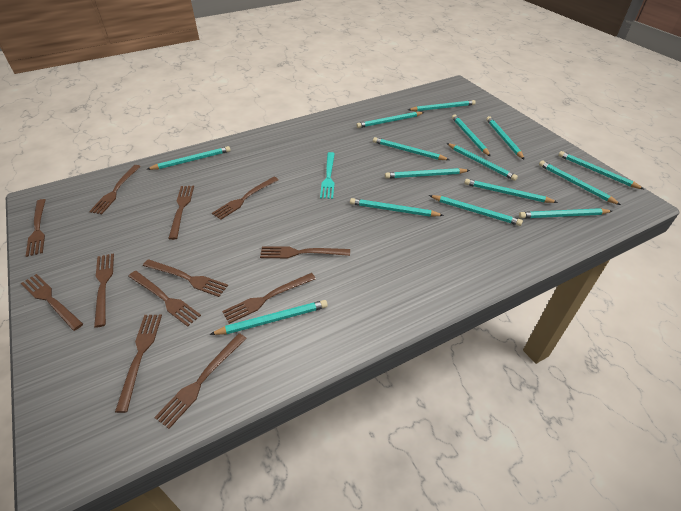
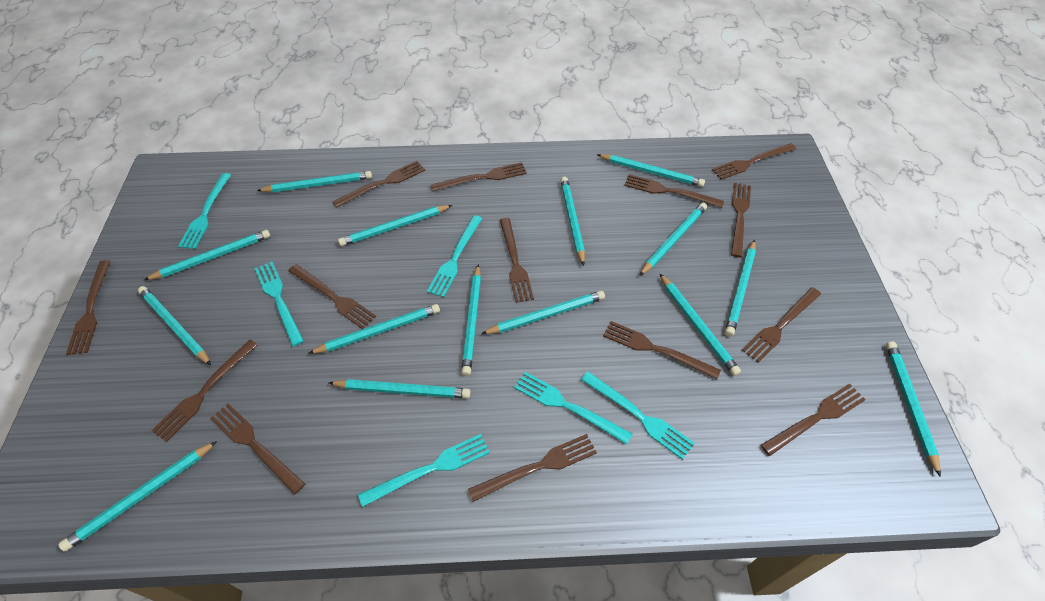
brown fork: 12 -> 14
turquoise fork: 1 -> 6

